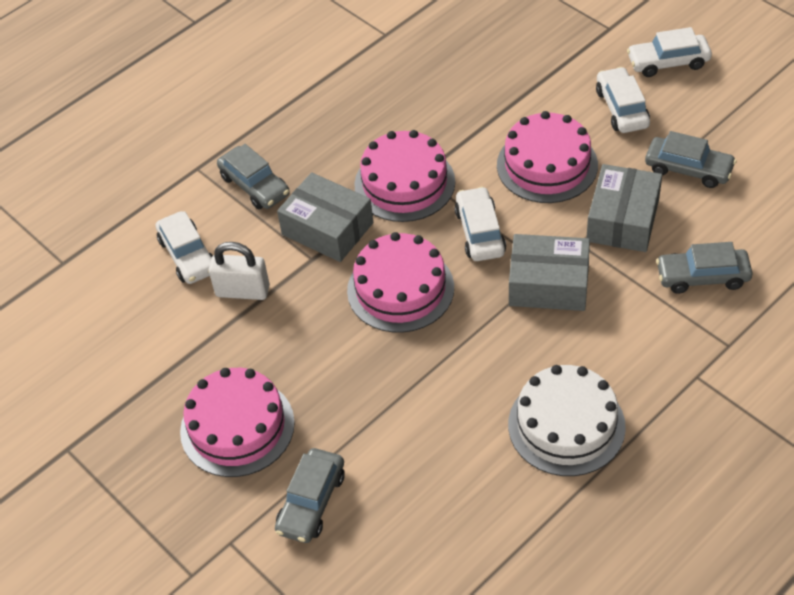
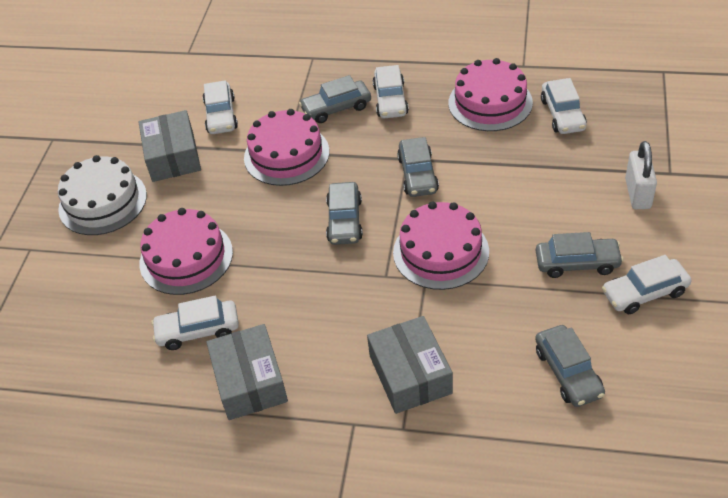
grey car: 4 -> 5
white car: 4 -> 5

